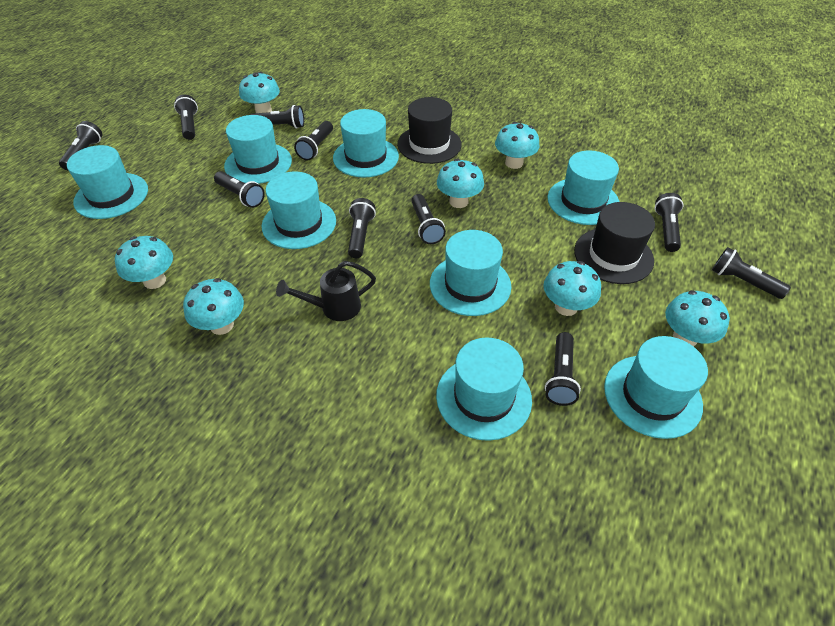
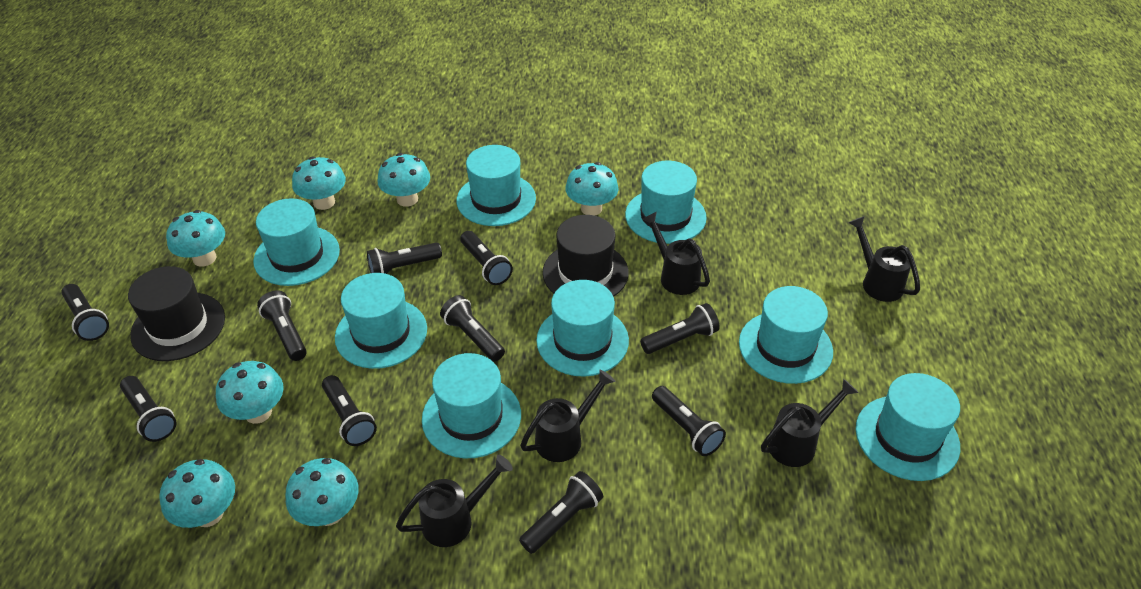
black watering can: 1 -> 5

